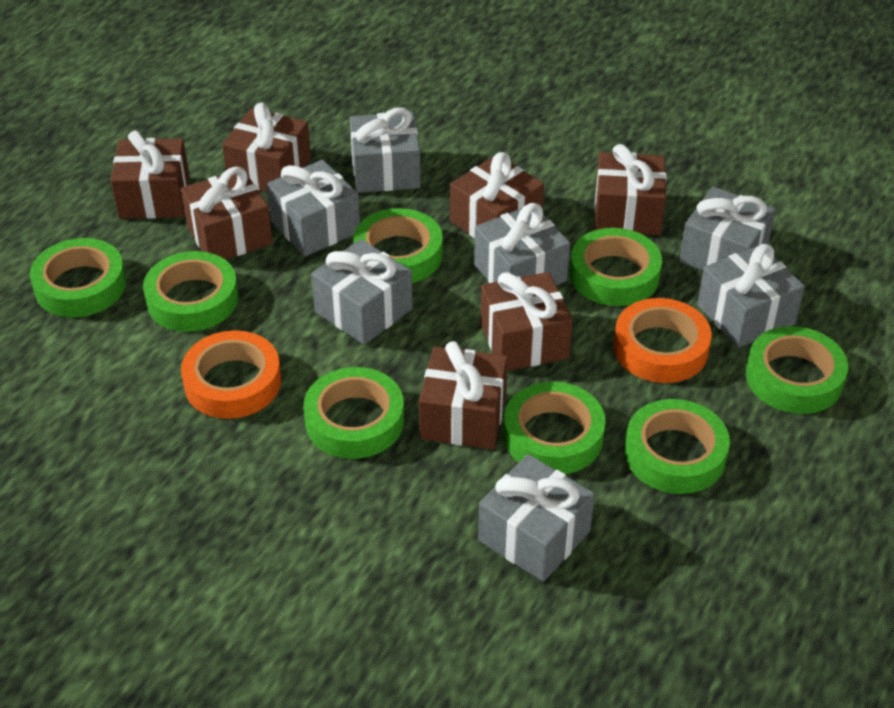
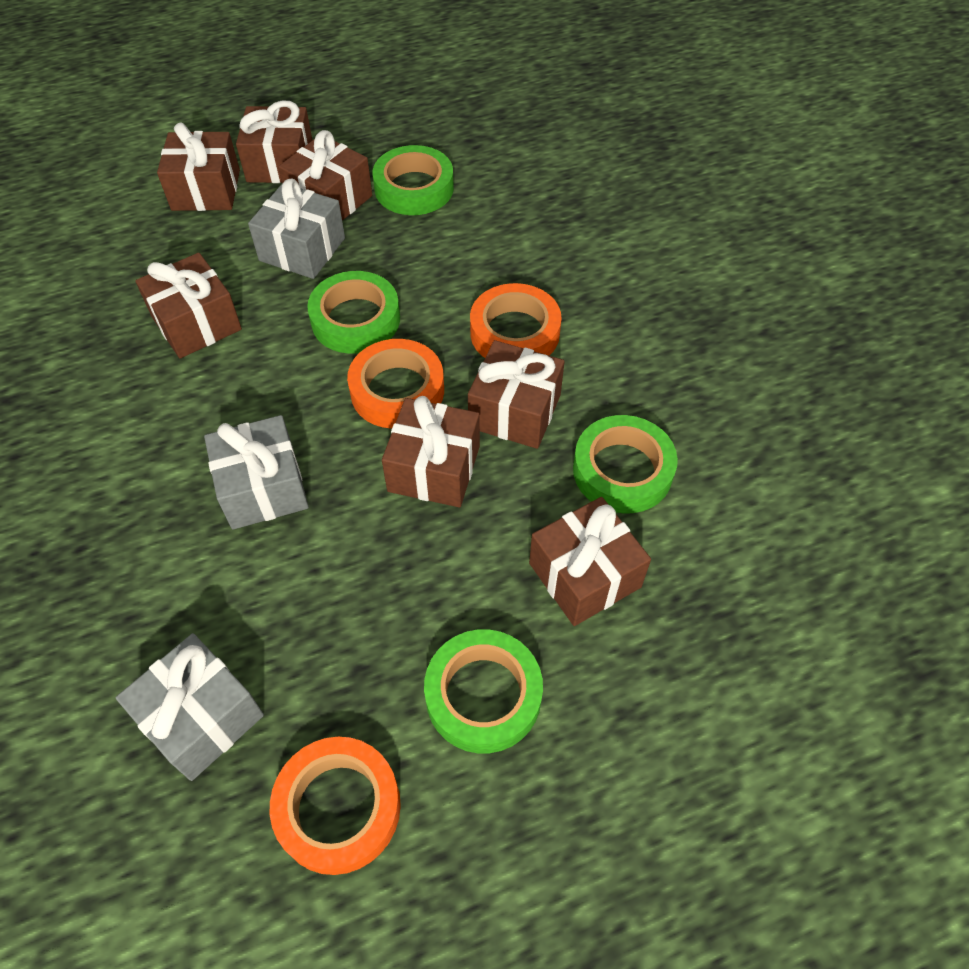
green tape: 8 -> 4
grey gift: 7 -> 3
orange tape: 2 -> 3

